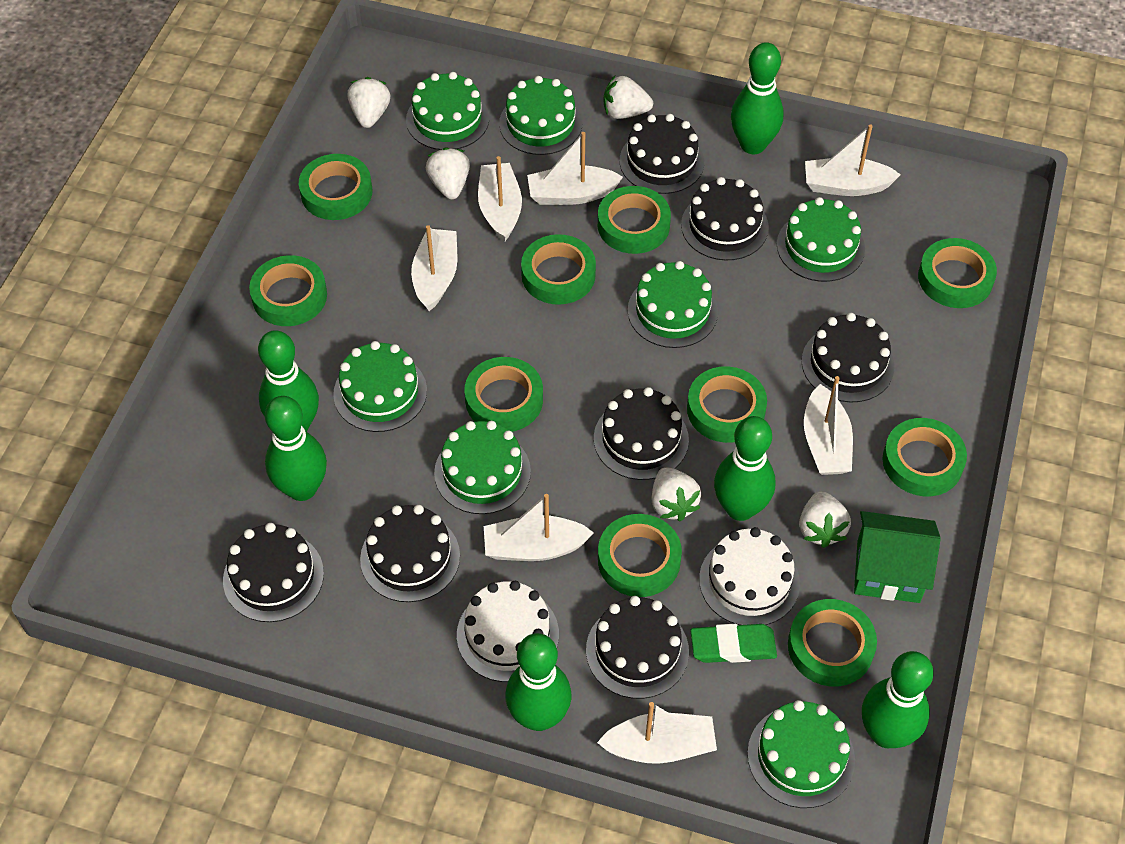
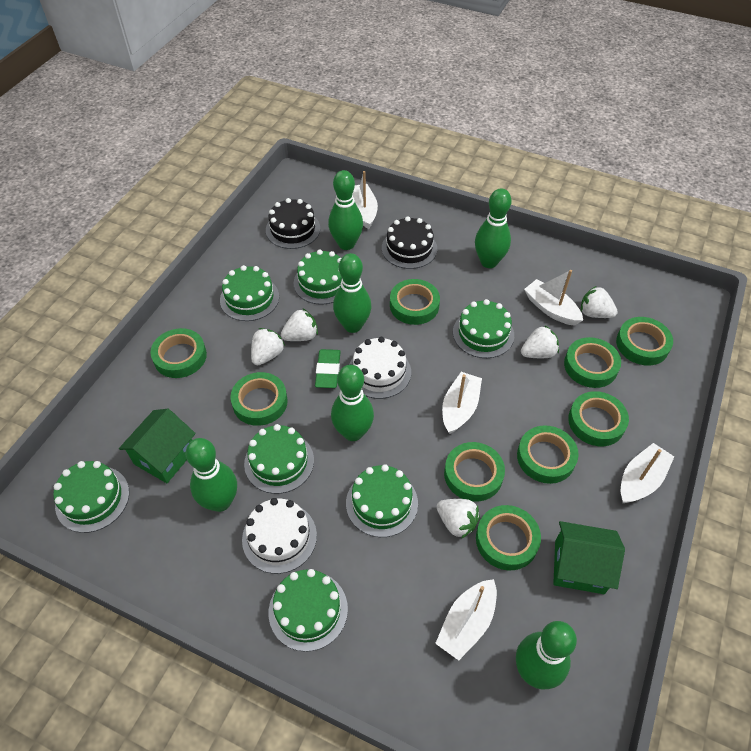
black cake: 7 -> 2
green house: 1 -> 2
green tape: 10 -> 9
white boat: 7 -> 5

